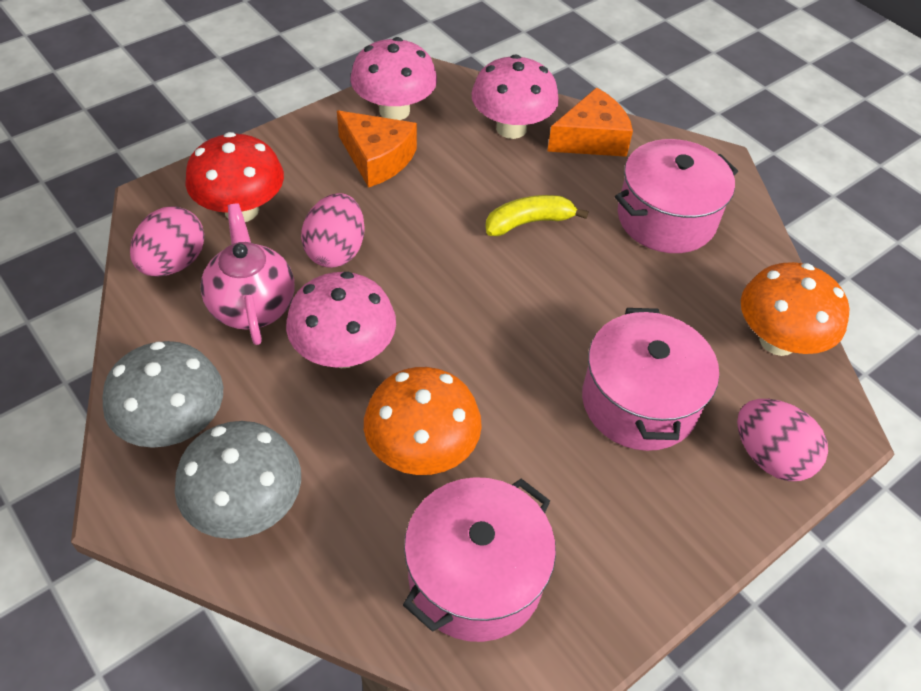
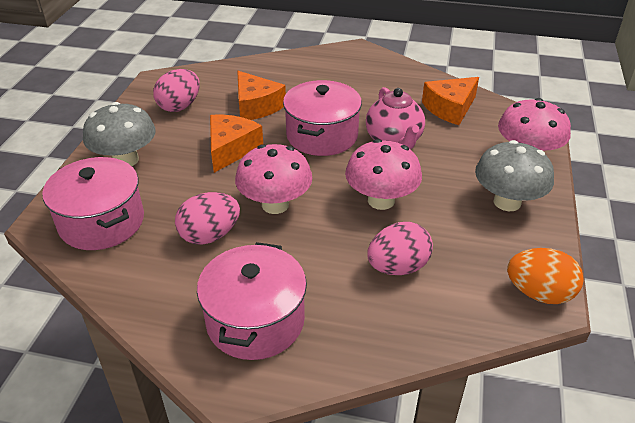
orange cheese: 2 -> 3
orange egg: 0 -> 1
orange mushroom: 2 -> 0
red mushroom: 1 -> 0
yellow banana: 1 -> 0

